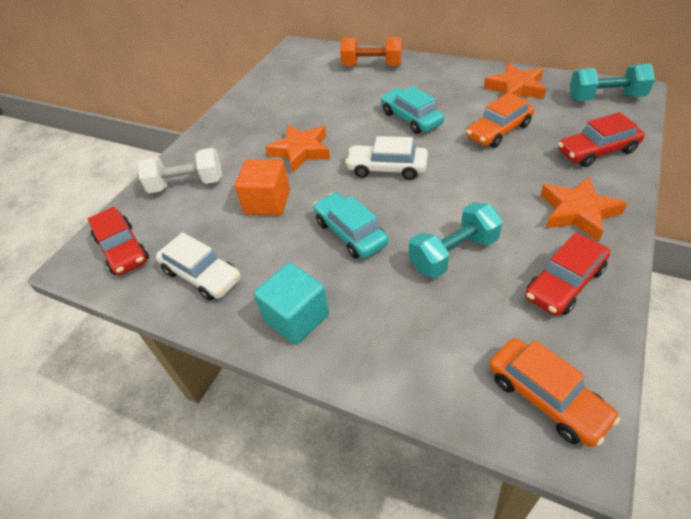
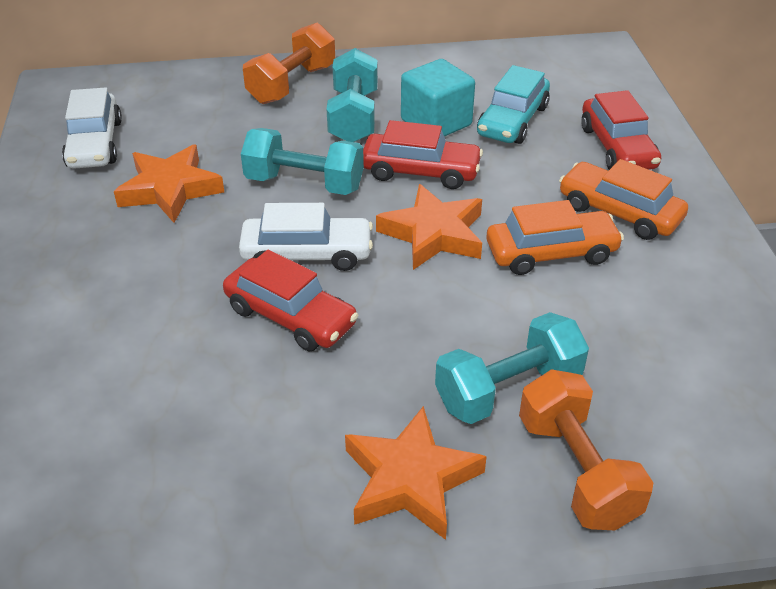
orange cube: 1 -> 0
orange dumbbell: 1 -> 2
turquoise car: 2 -> 1
turquoise dumbbell: 2 -> 3
white dumbbell: 1 -> 0

